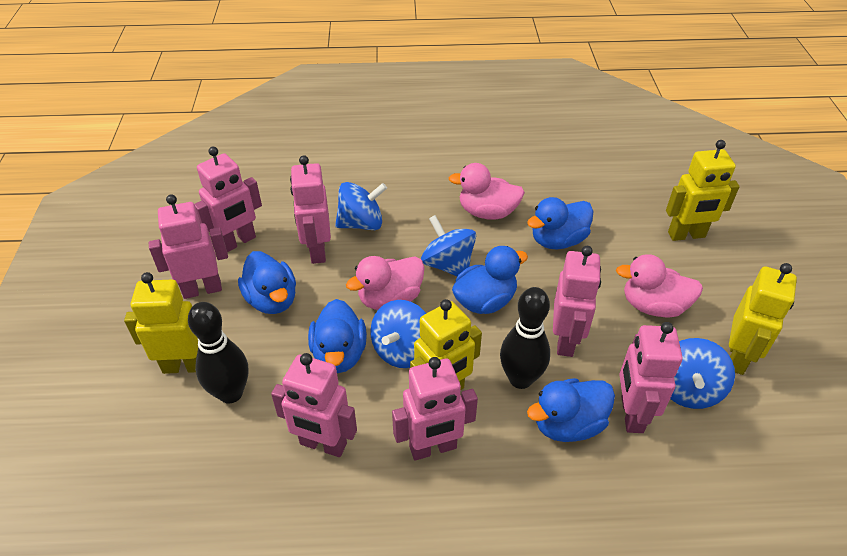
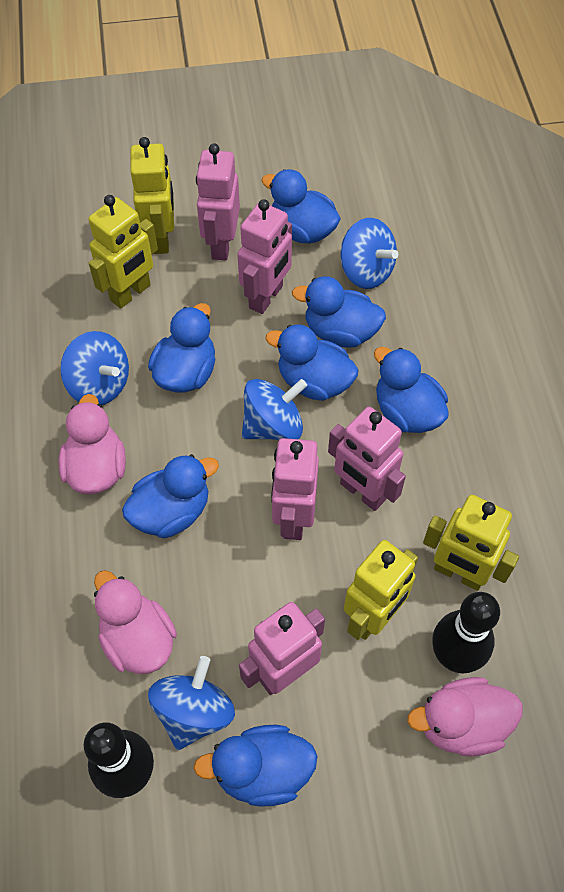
blue duck: 5 -> 7
pink robot: 7 -> 5

